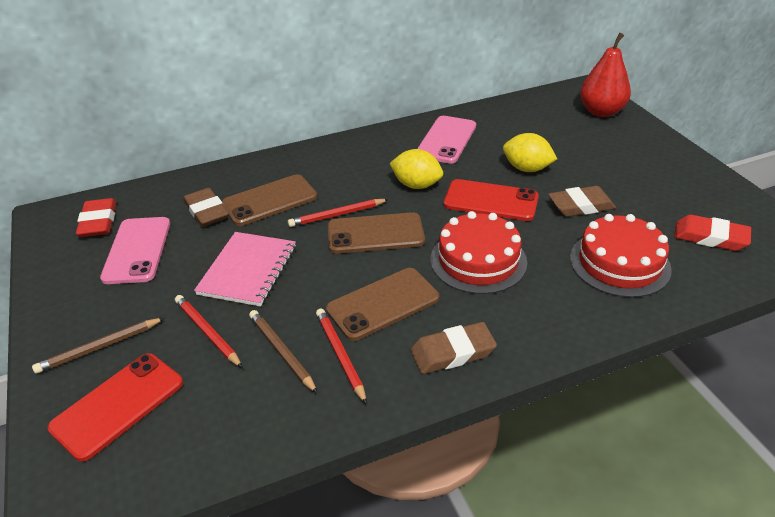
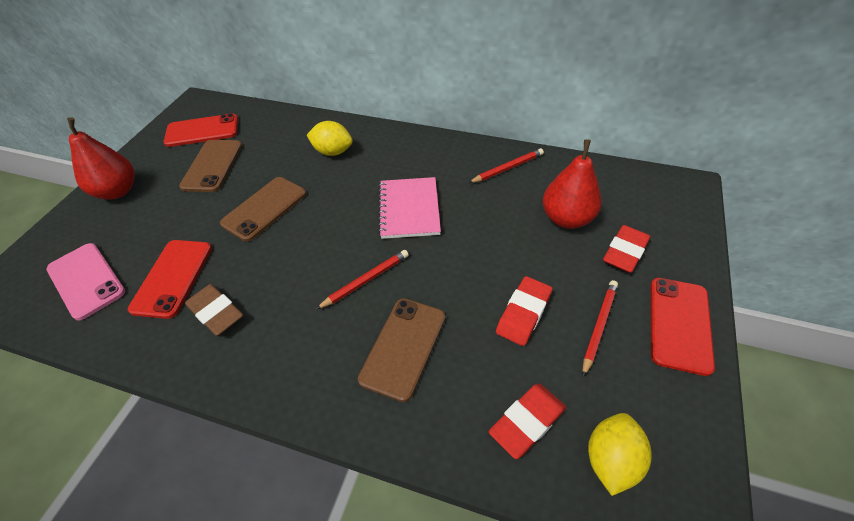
brown eraser: 3 -> 1
brown pencil: 2 -> 0
pink phone: 2 -> 1
red cake: 2 -> 0
red eraser: 2 -> 3
red pear: 1 -> 2
red phone: 2 -> 3

